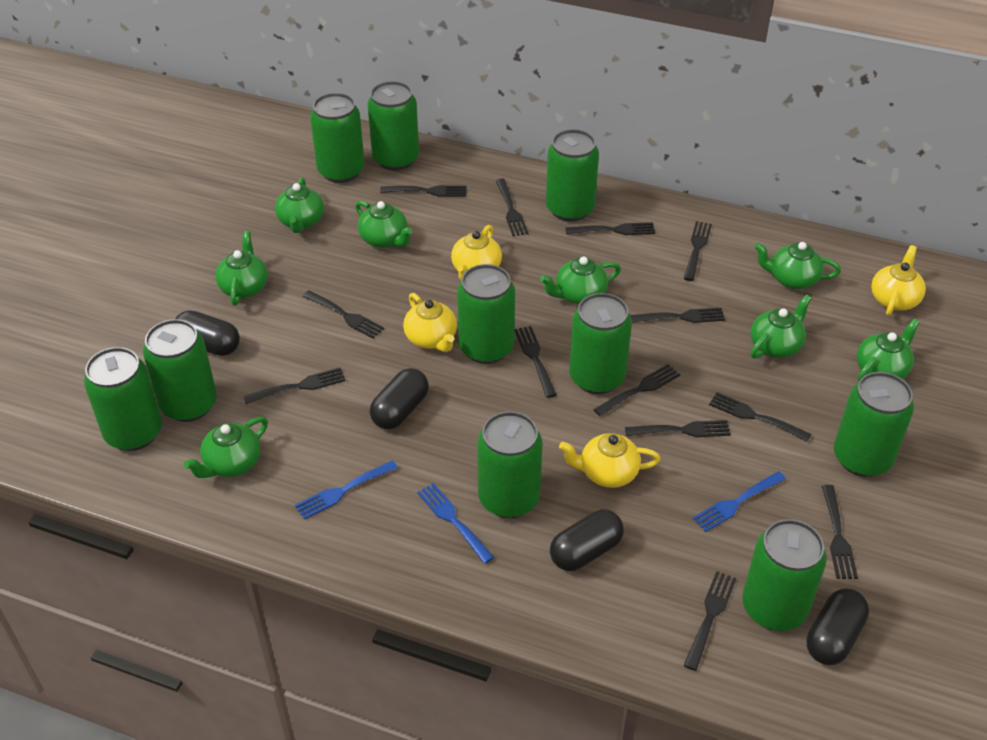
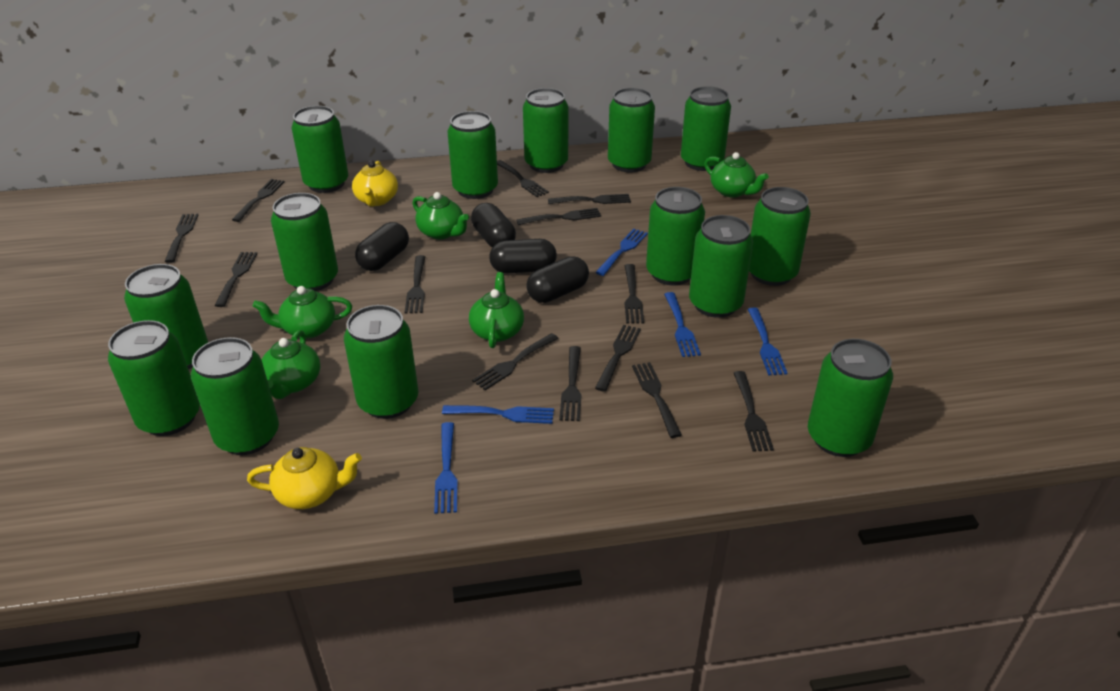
blue fork: 3 -> 5
green can: 10 -> 14
green teapot: 8 -> 5
yellow teapot: 4 -> 2

